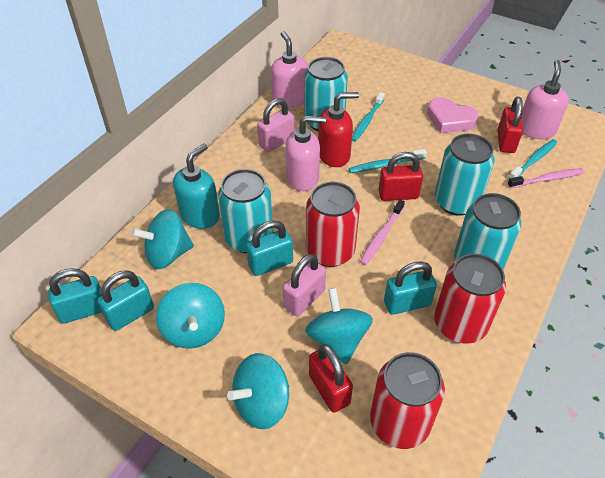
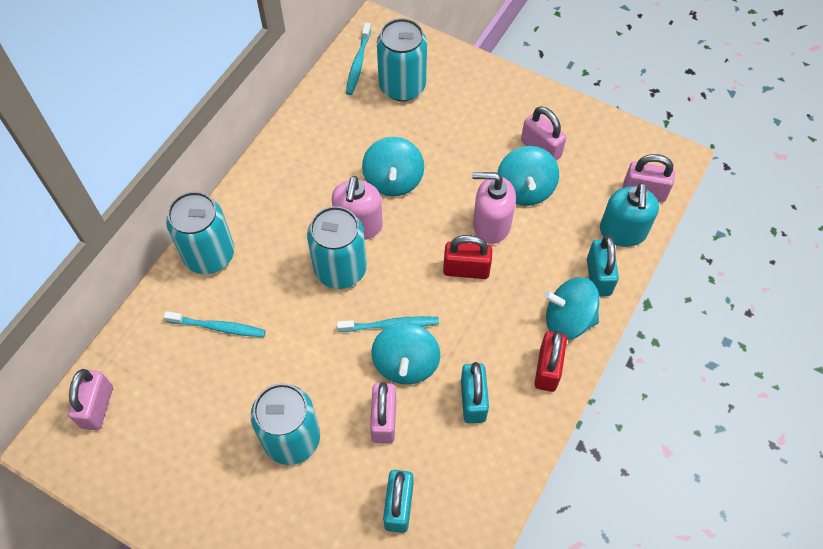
pink heart: 1 -> 0
pink padlock: 2 -> 4
pink soap dispenser: 3 -> 2
pink toothbrush: 2 -> 0
red can: 3 -> 0
red padlock: 3 -> 2
red soap dispenser: 1 -> 0
turquoise padlock: 4 -> 3

